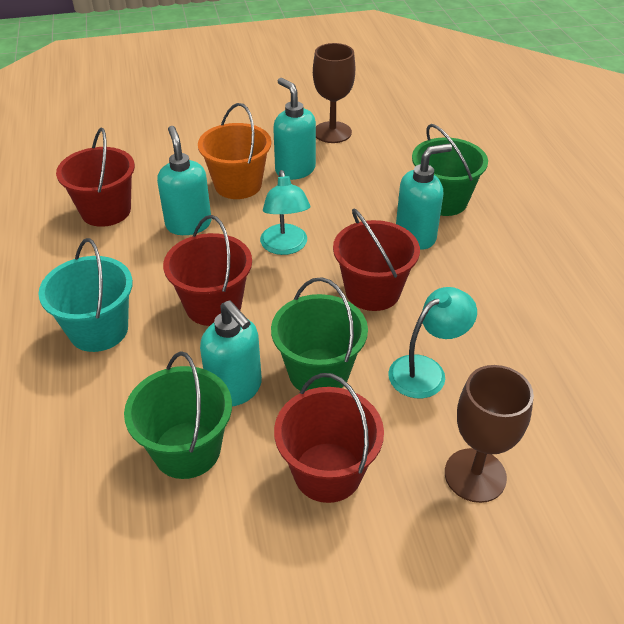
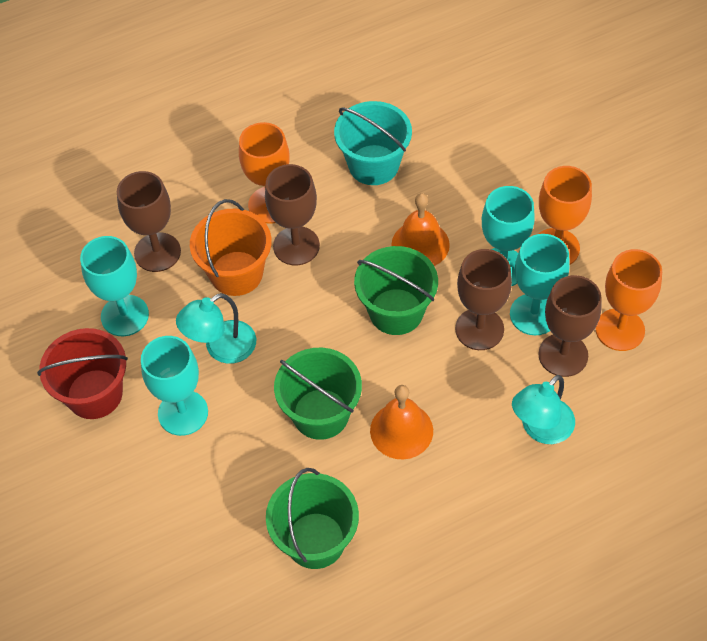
brown goblet: 2 -> 4
orange bell: 0 -> 2
orange goblet: 0 -> 3
red bucket: 4 -> 1
turquoise goblet: 0 -> 4
turquoise soap dispenser: 4 -> 0

